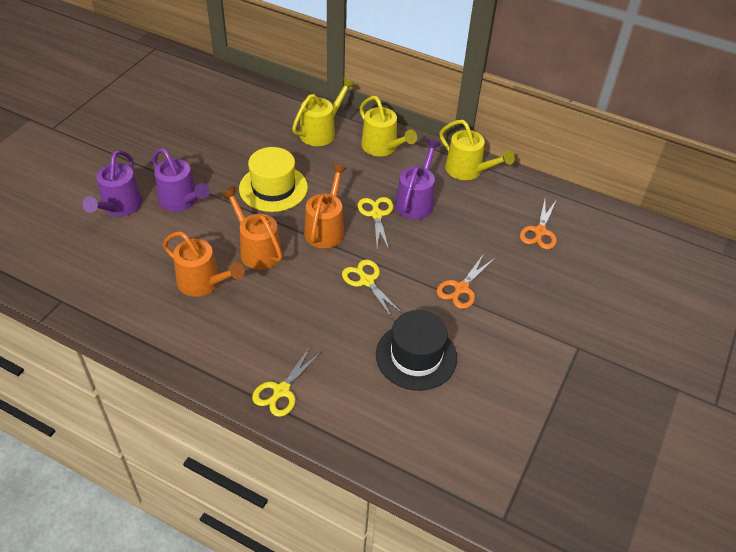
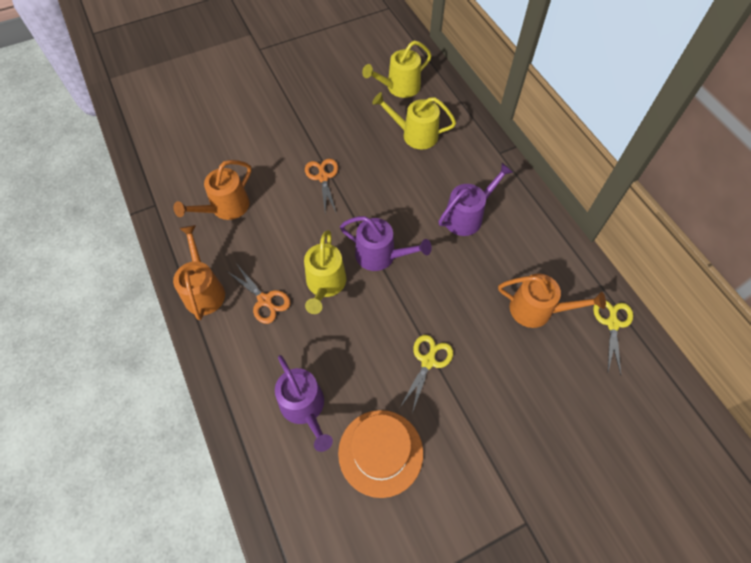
black hat: 1 -> 0
orange hat: 0 -> 1
yellow hat: 1 -> 0
yellow scissors: 3 -> 2

